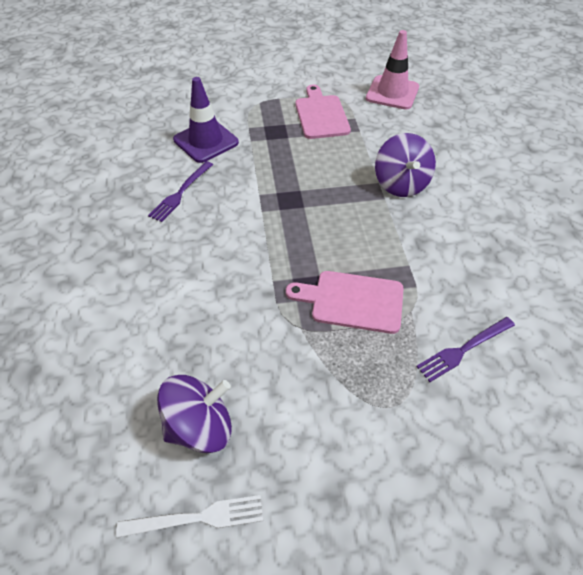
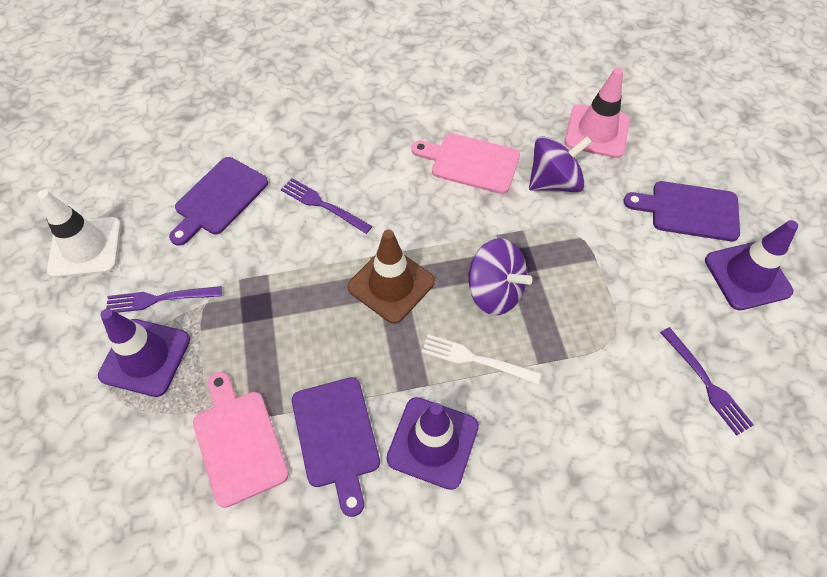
brown traffic cone: 0 -> 1
purple cutting board: 0 -> 3
purple fork: 2 -> 3
purple traffic cone: 1 -> 3
white traffic cone: 0 -> 1

